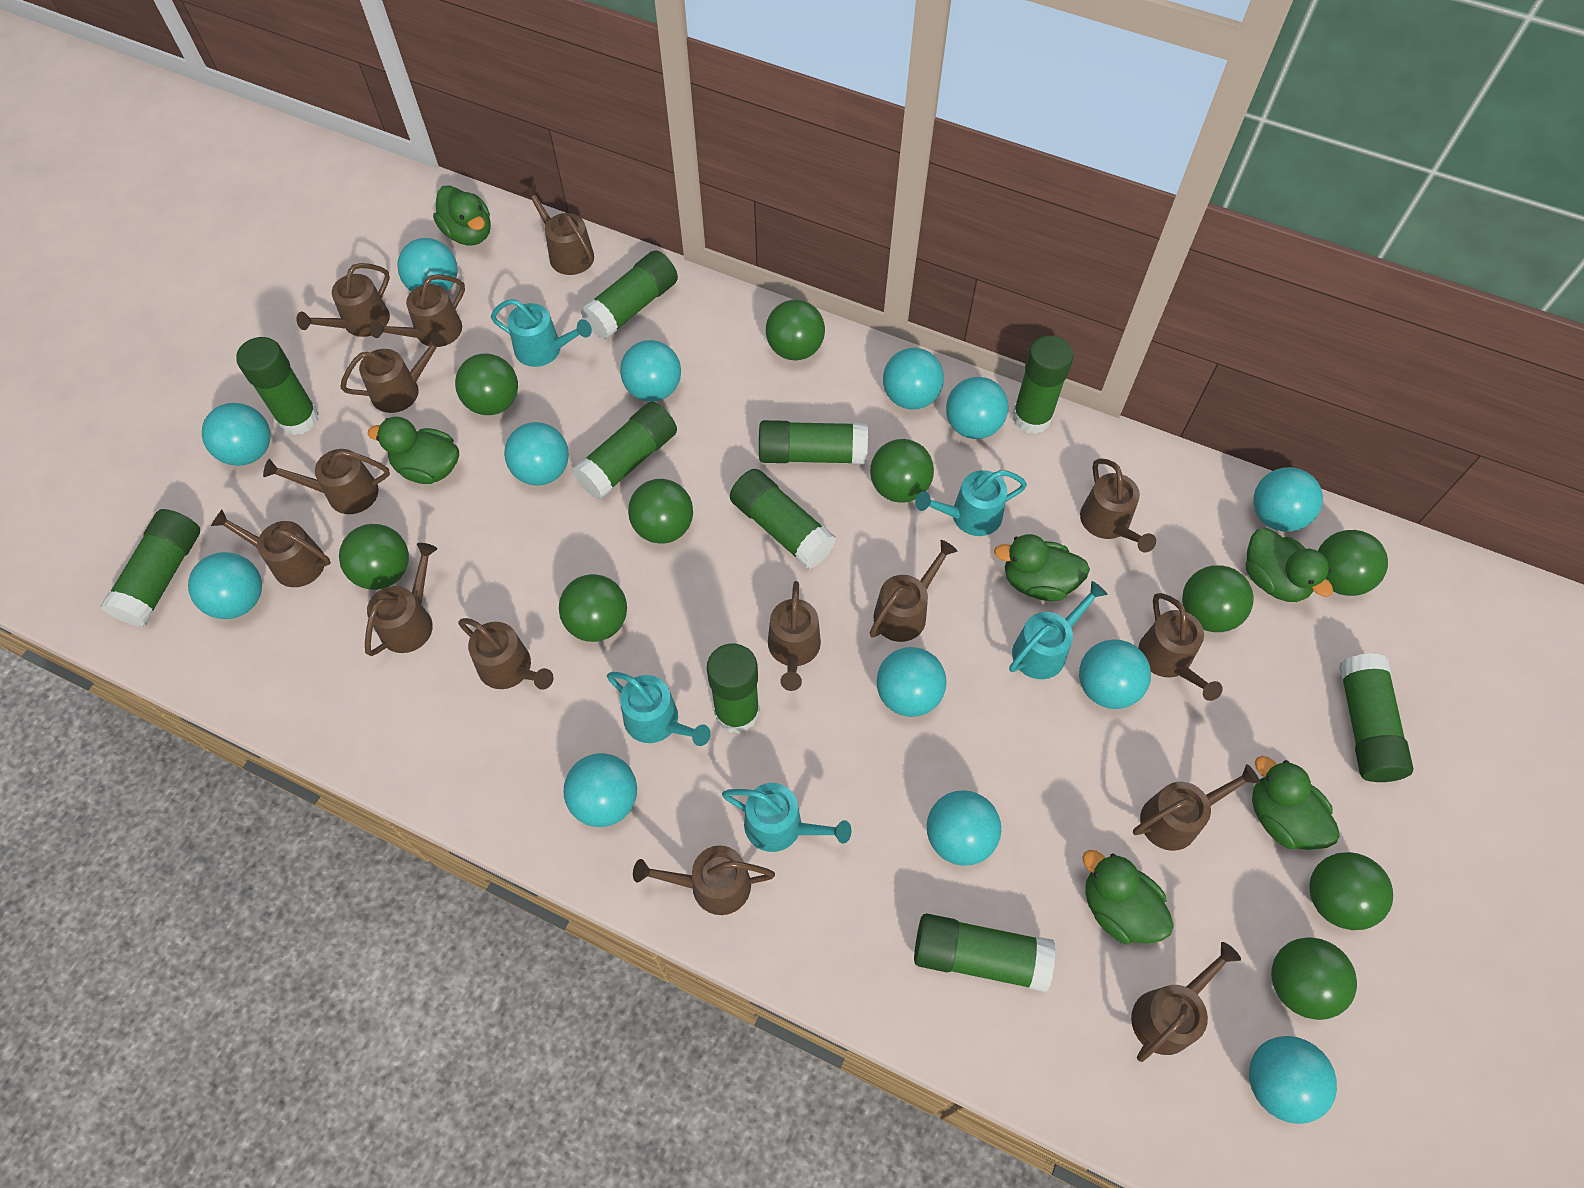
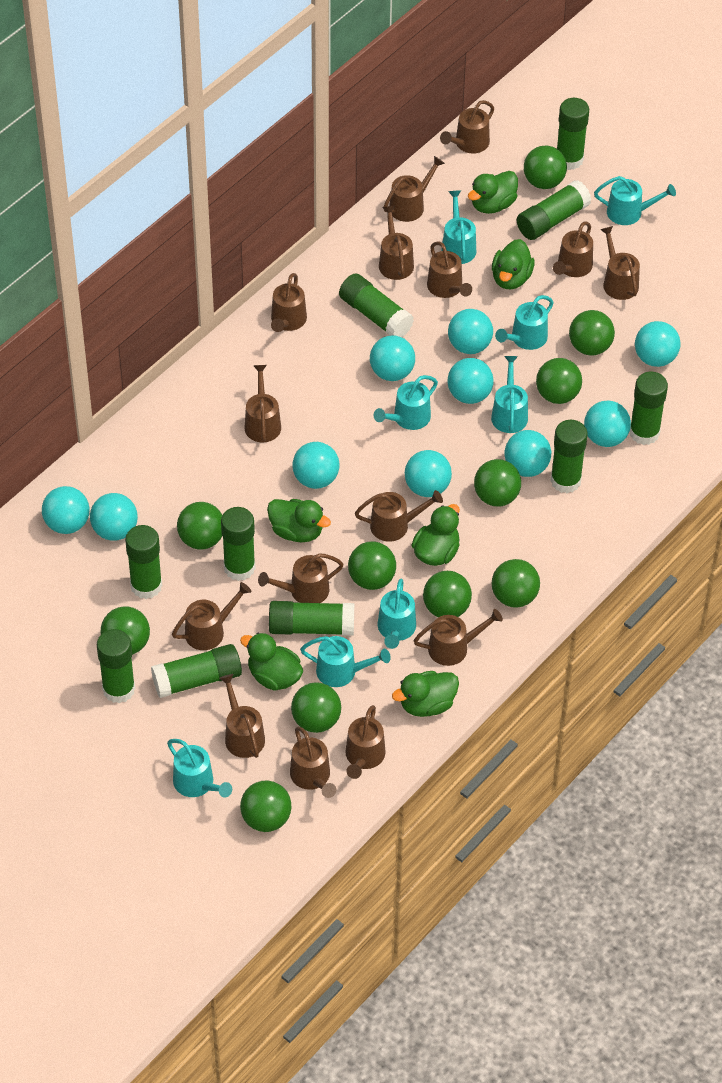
green ball: 10 -> 11
turquoise ball: 13 -> 10
turquoise watering can: 5 -> 8

